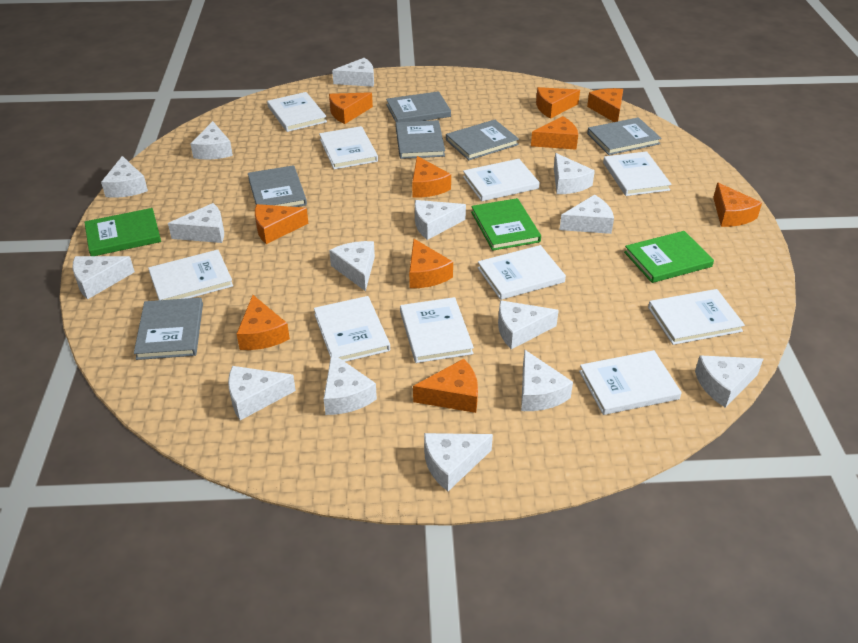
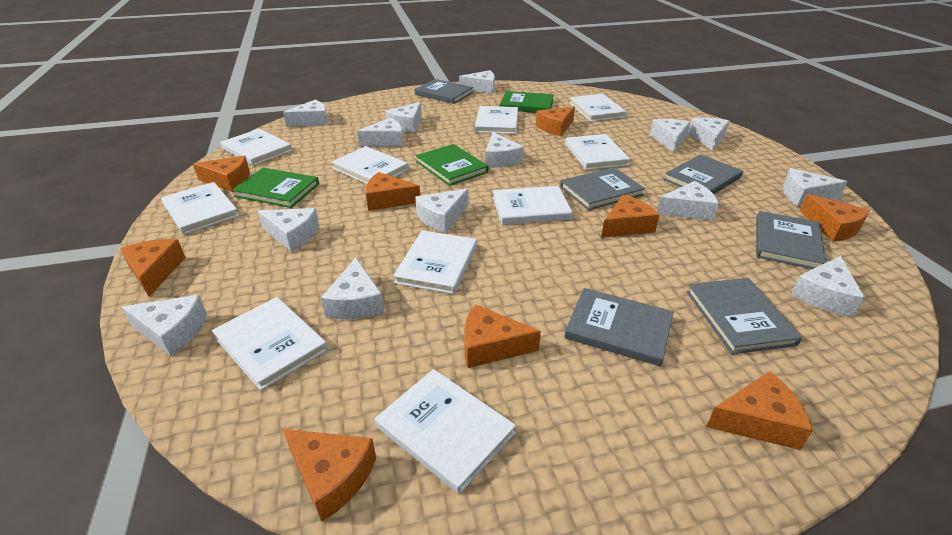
orange cheese: 10 -> 9
white cheese: 15 -> 14

